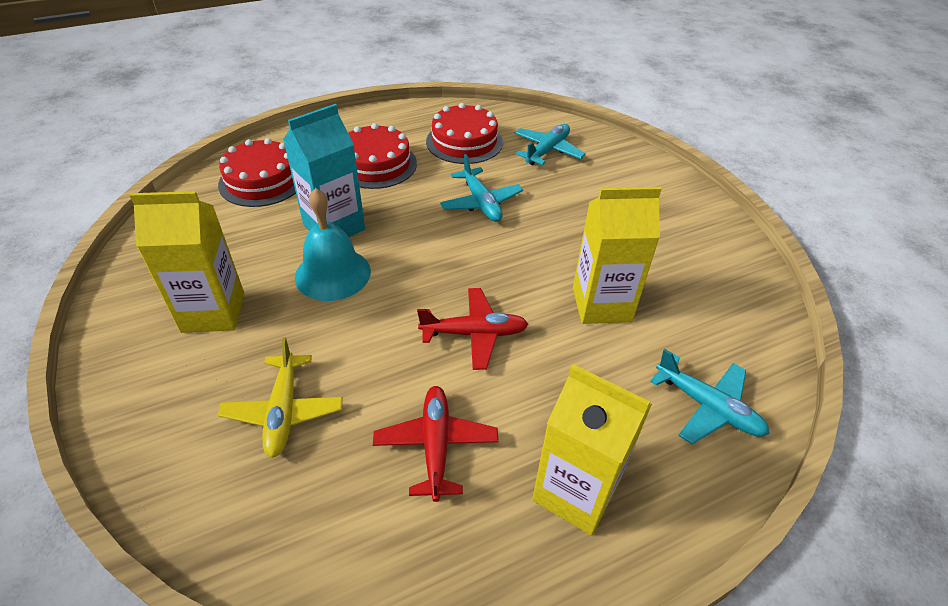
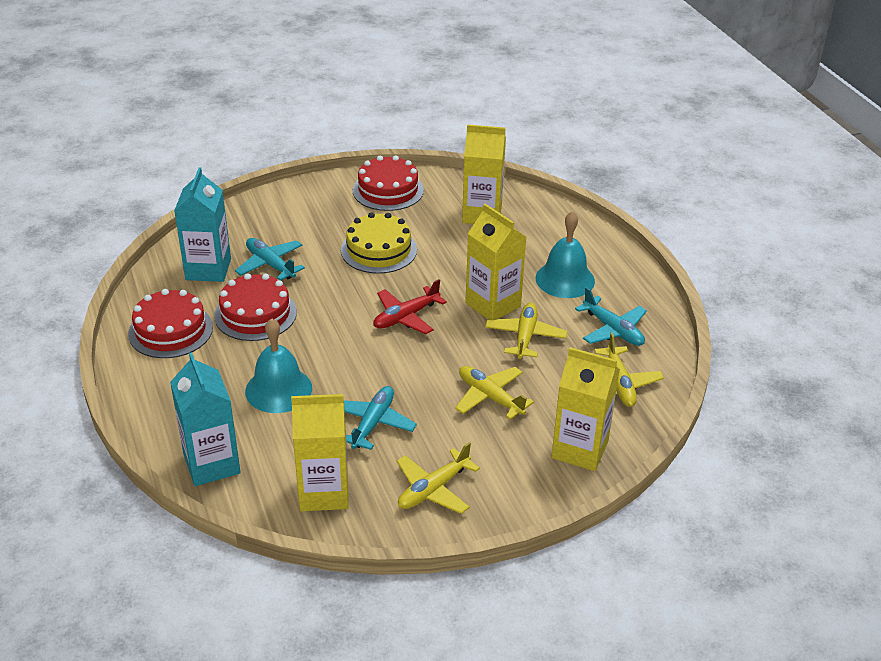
red plane: 2 -> 1
turquoise bell: 1 -> 2
turquoise carton: 1 -> 2
yellow cake: 0 -> 1
yellow carton: 3 -> 4
yellow plane: 1 -> 4

